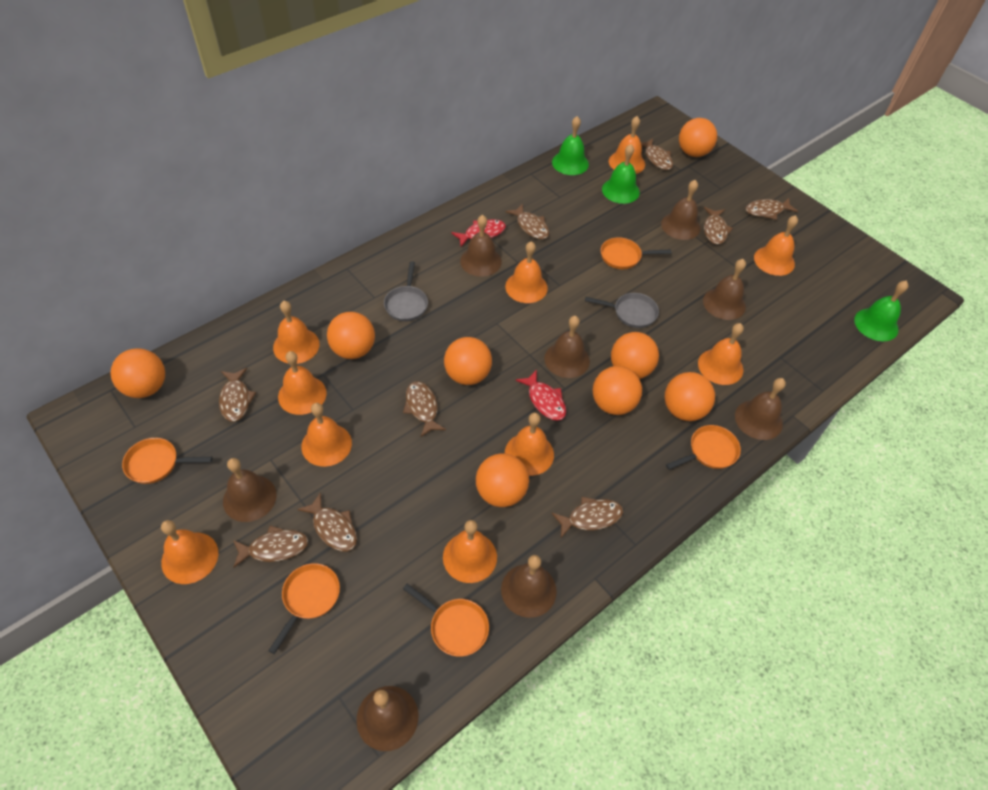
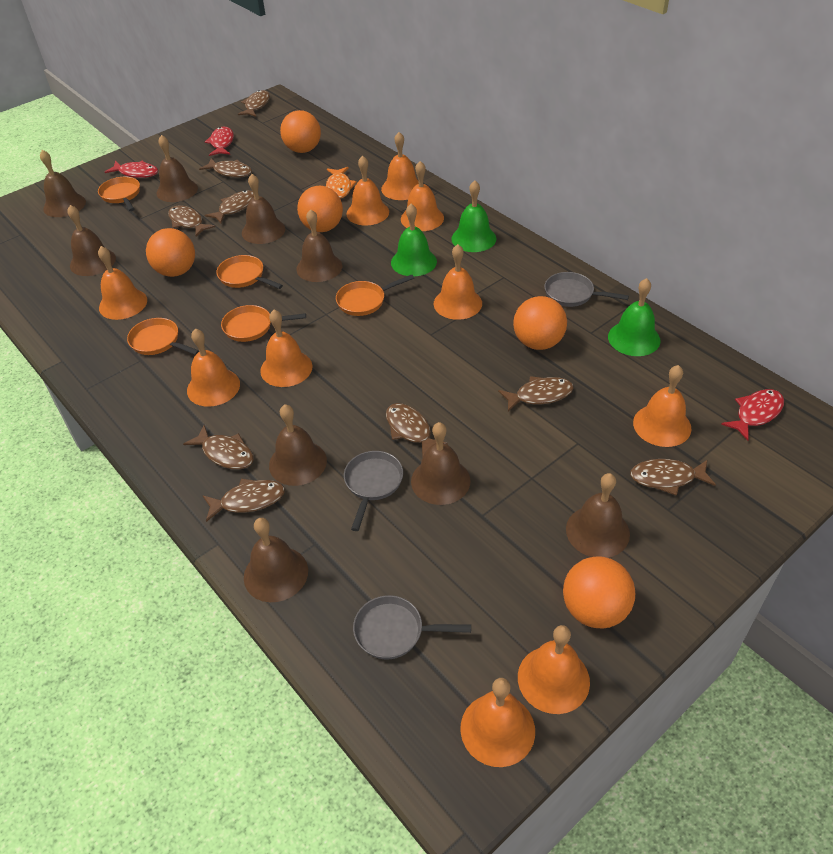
brown bell: 8 -> 9
grey pan: 2 -> 3
orange ball: 8 -> 5
orange fish: 0 -> 1
red fish: 2 -> 3

